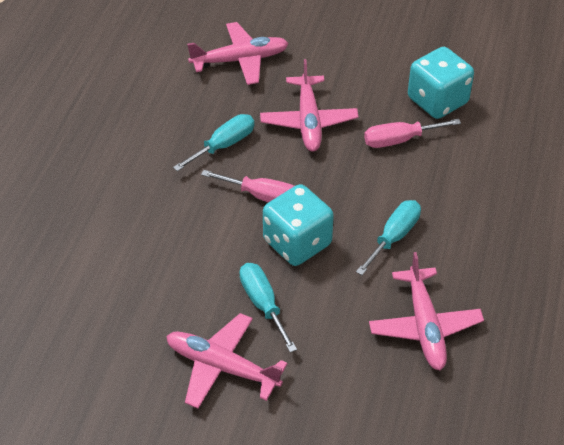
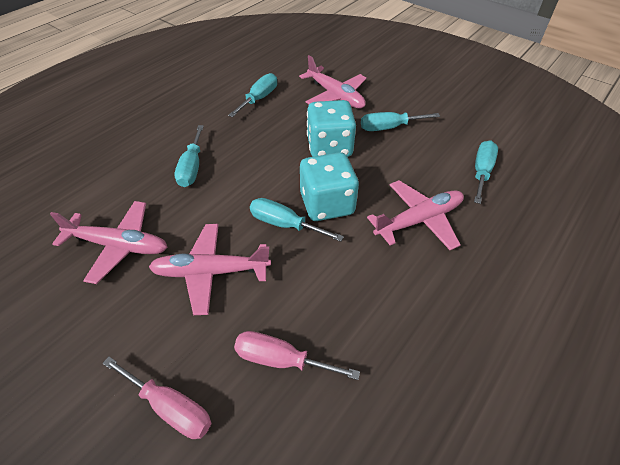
turquoise screwdriver: 3 -> 5

